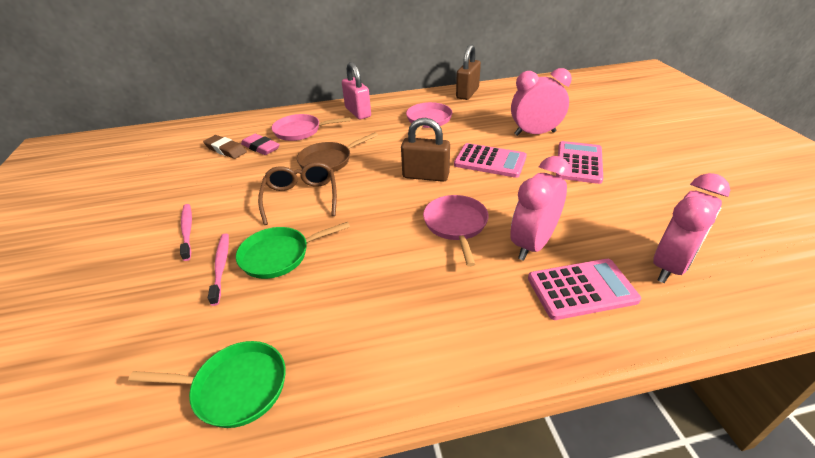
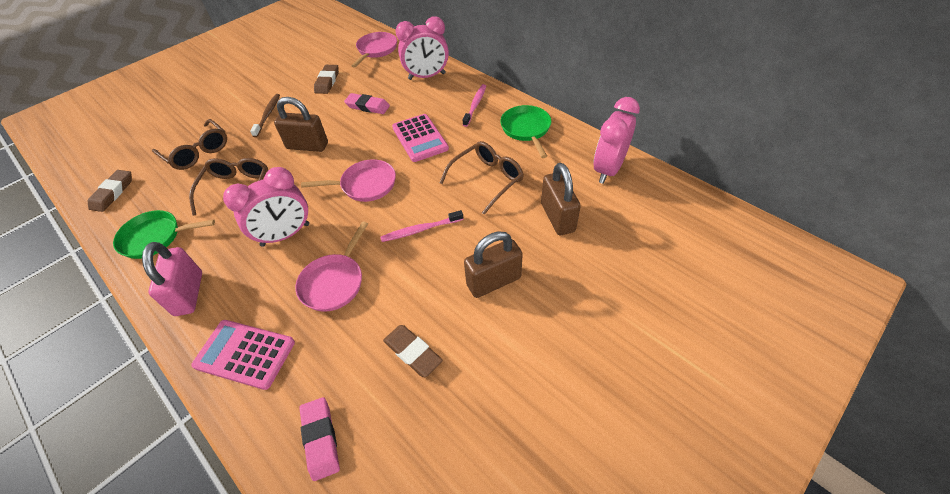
brown eraser: 1 -> 3
brown glasses: 1 -> 3
brown padlock: 2 -> 3
brown pan: 1 -> 0
brown toothbrush: 0 -> 1
pink calculator: 3 -> 2
pink eraser: 1 -> 2

